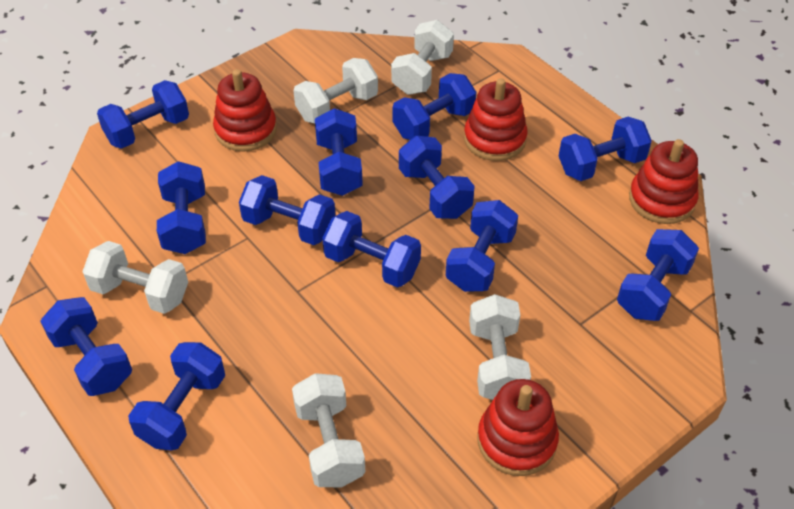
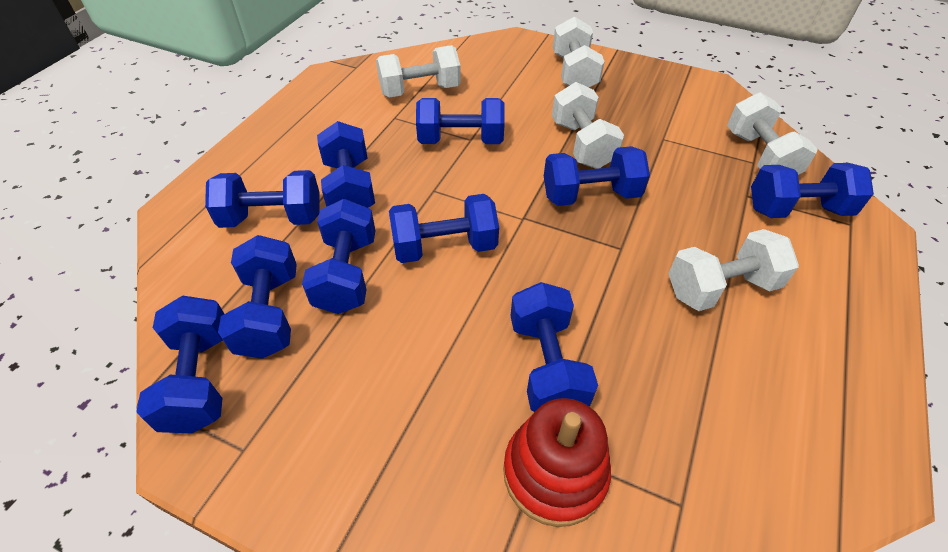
blue dumbbell: 12 -> 10
red stacking toy: 4 -> 1

